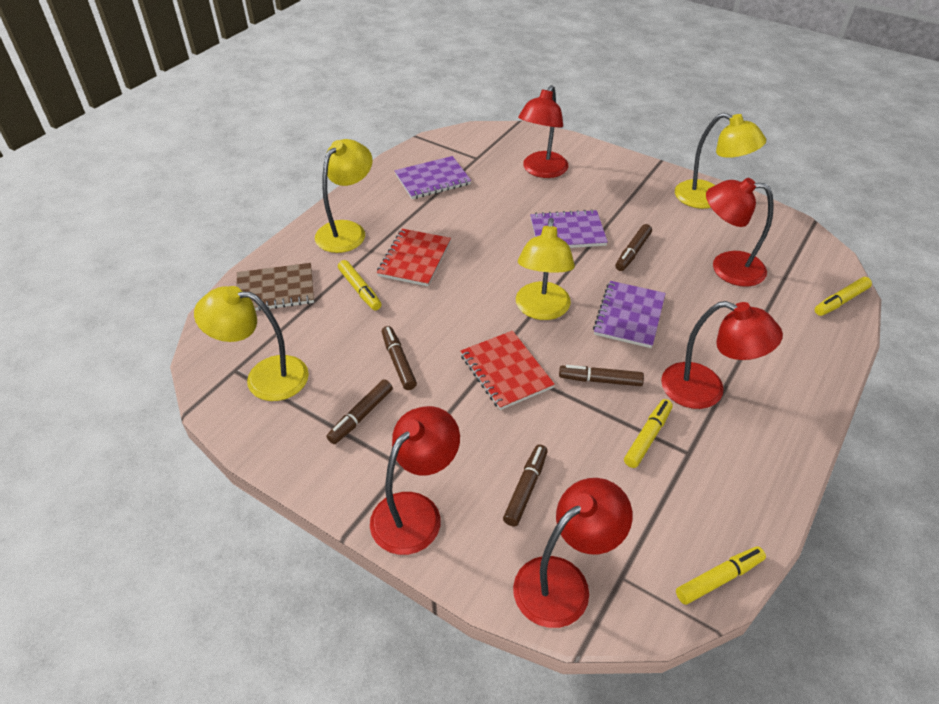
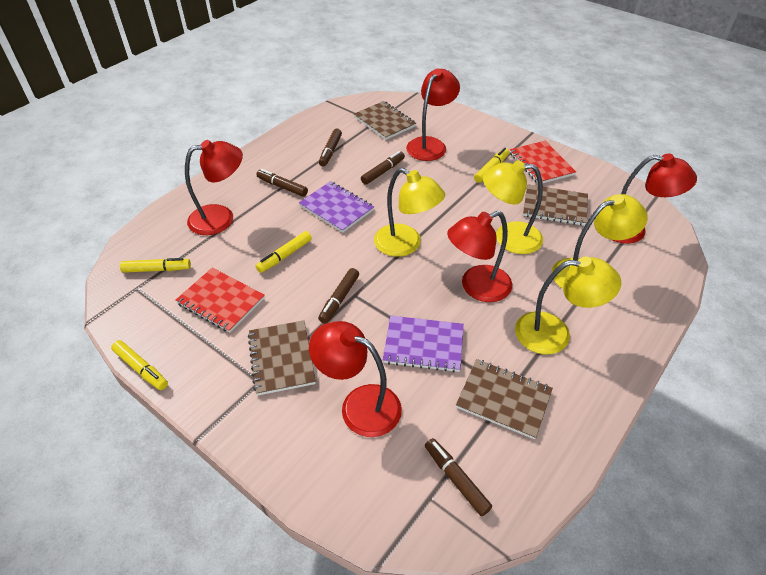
brown notebook: 1 -> 4
purple notebook: 3 -> 2

